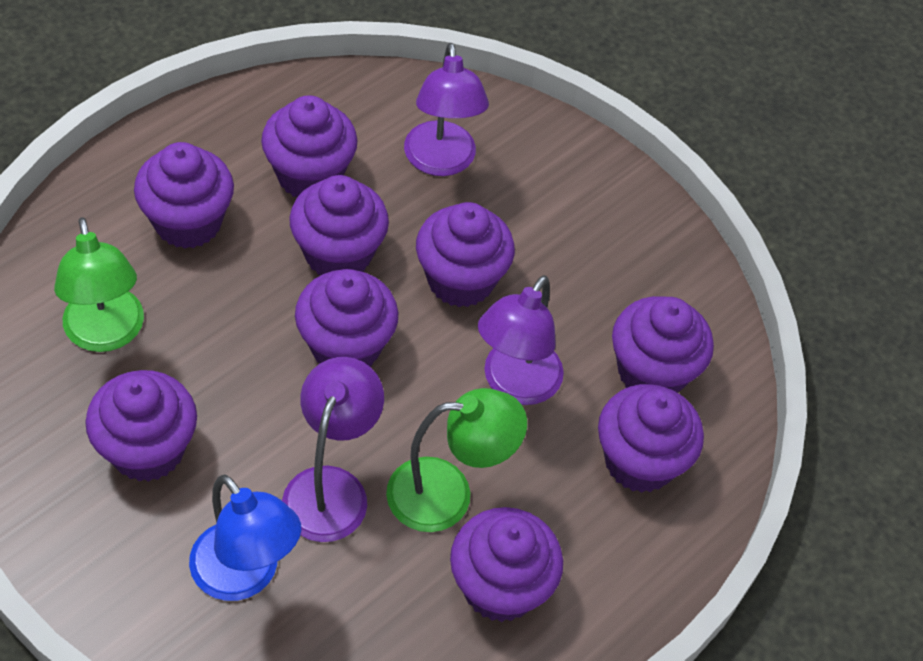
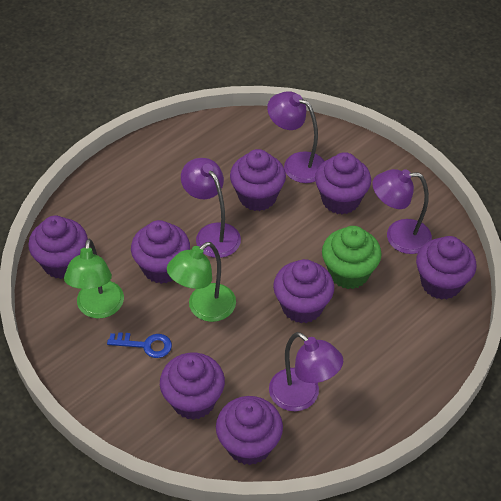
blue key: 0 -> 1
blue lamp: 1 -> 0
green cupcake: 0 -> 1
purple cupcake: 9 -> 8
purple lamp: 3 -> 4

